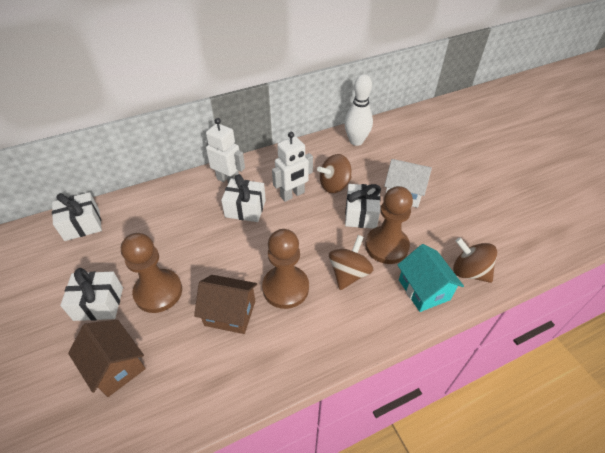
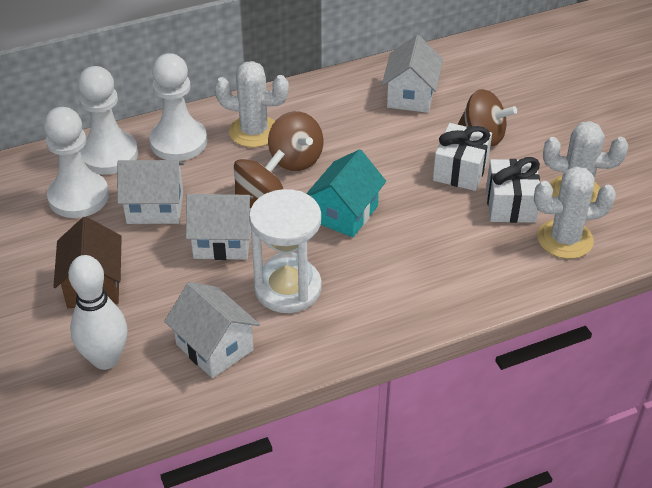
brown house: 2 -> 1
brown pawn: 3 -> 0
white cactus: 0 -> 3
white gift: 4 -> 2
white hourglass: 0 -> 1
white house: 1 -> 4
white pawn: 0 -> 3
white robot: 2 -> 0

